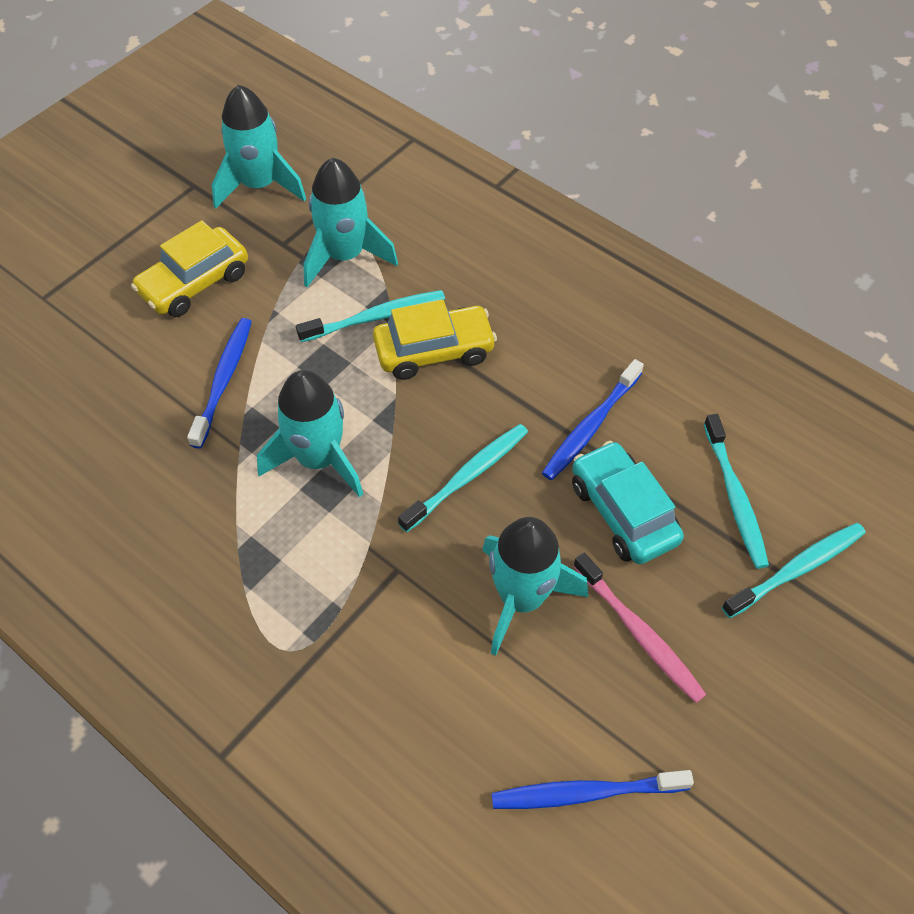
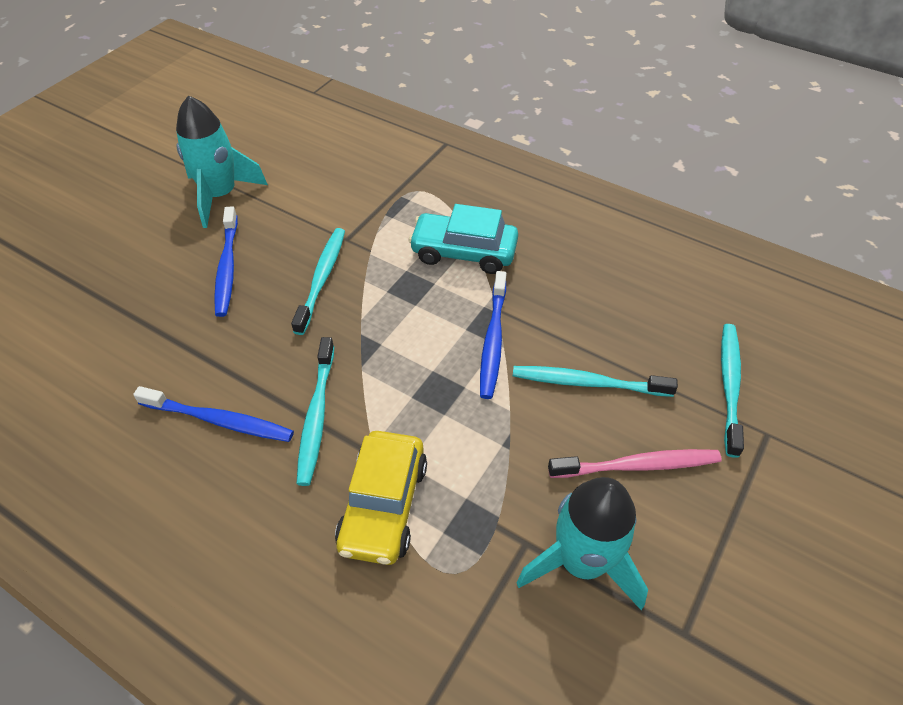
turquoise rocket: 4 -> 2
yellow car: 2 -> 1

